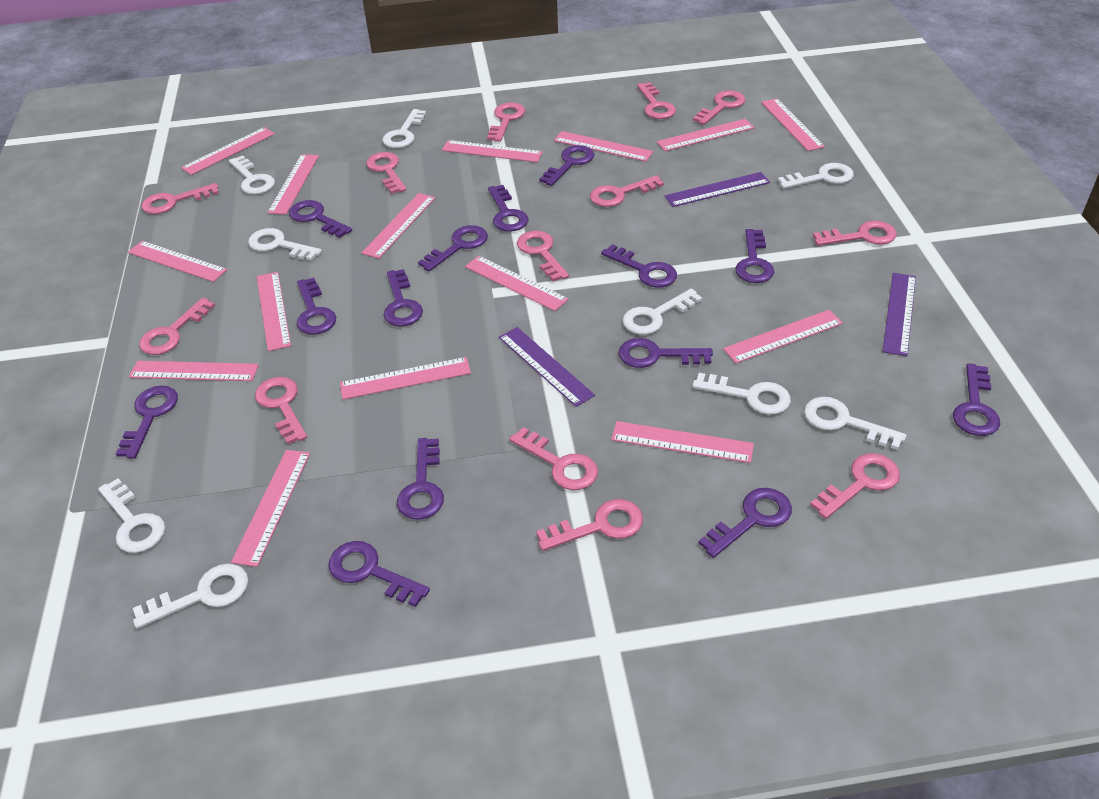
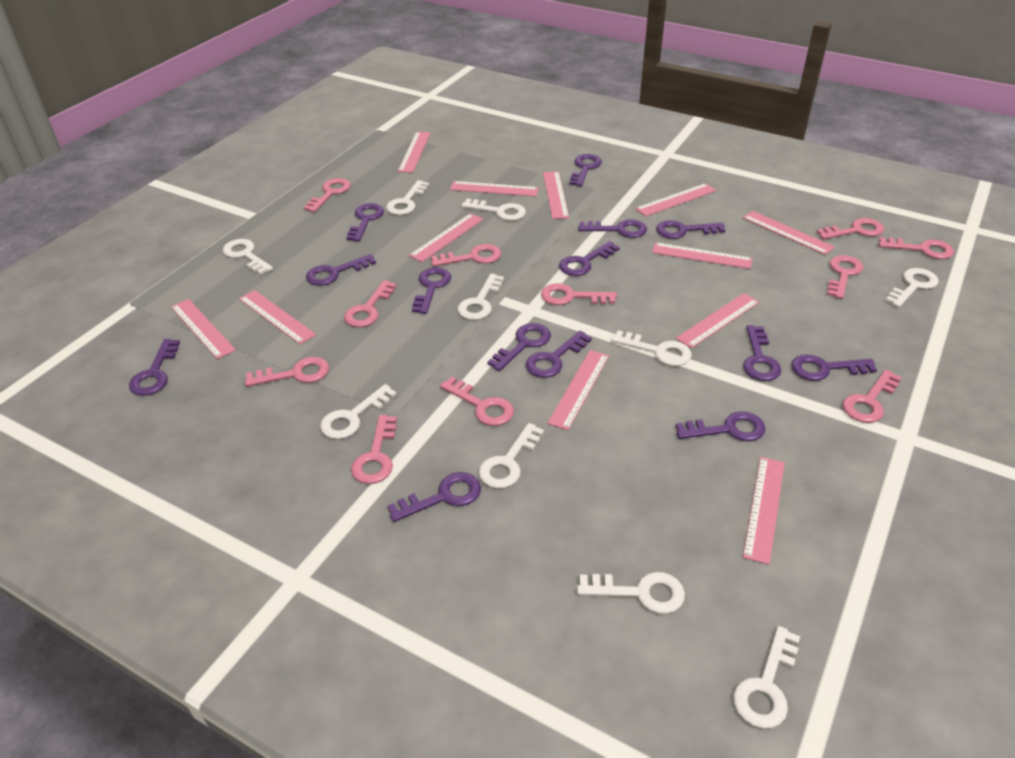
pink key: 13 -> 11
pink ruler: 15 -> 12
purple ruler: 3 -> 0
white key: 9 -> 10

